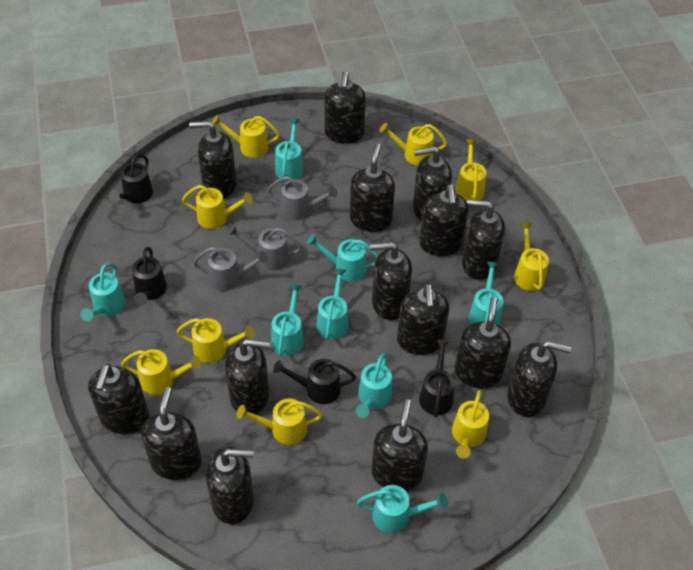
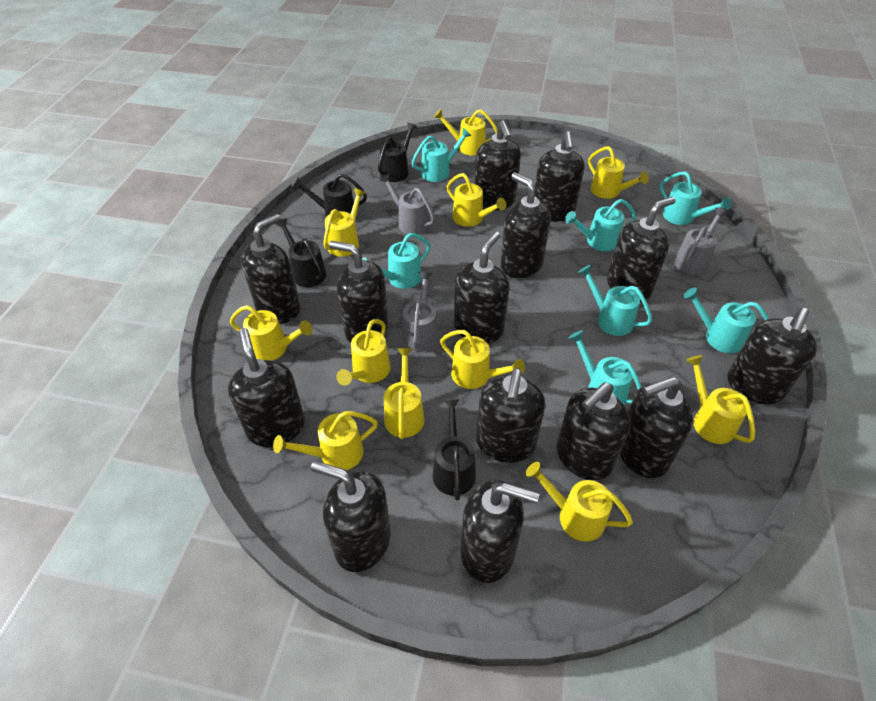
black soap dispenser: 15 -> 14
turquoise watering can: 8 -> 7
yellow watering can: 9 -> 11

